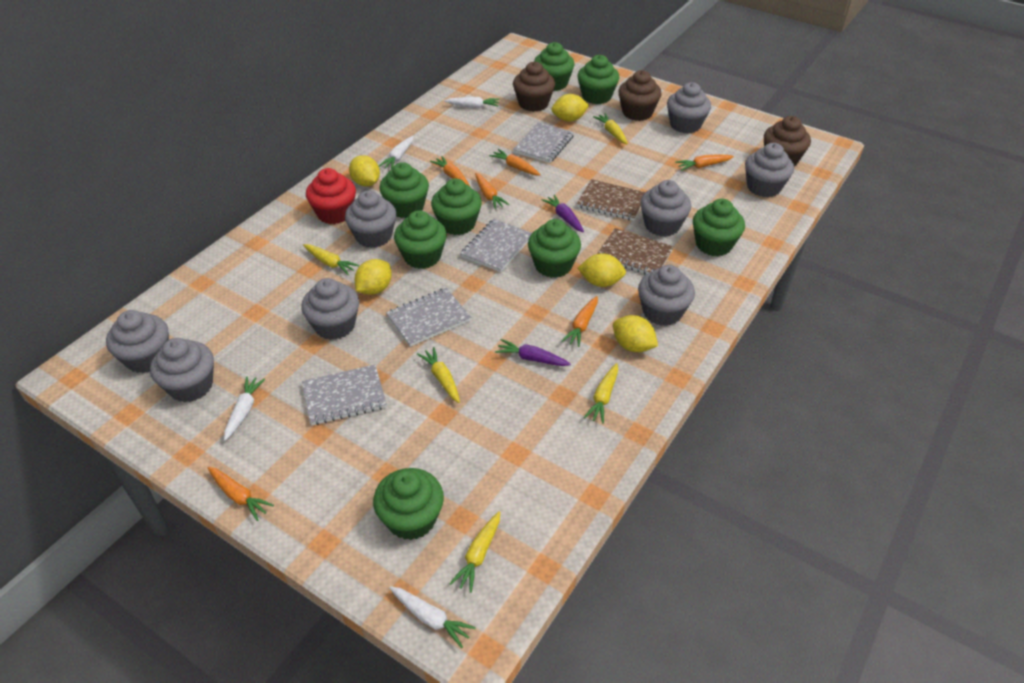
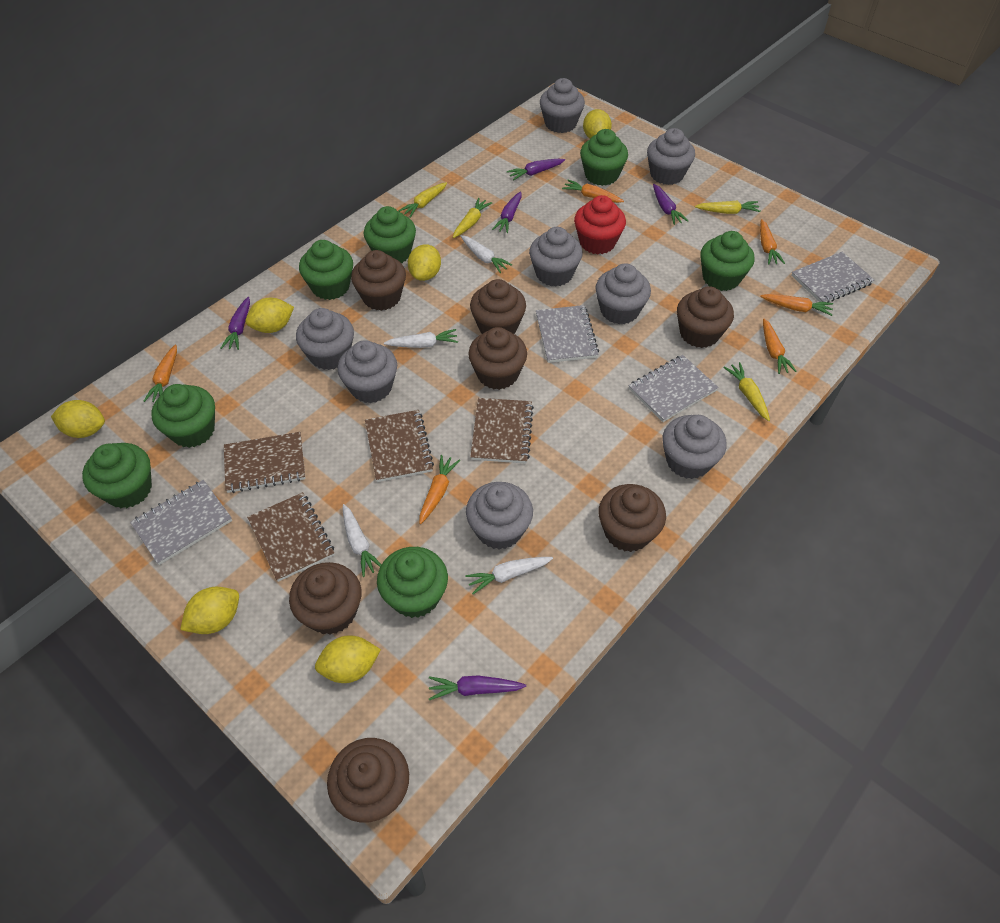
brown cupcake: 3 -> 7
brown notebook: 2 -> 4
green cupcake: 8 -> 7
purple carrot: 2 -> 5
yellow carrot: 5 -> 4
yellow lemon: 5 -> 6

